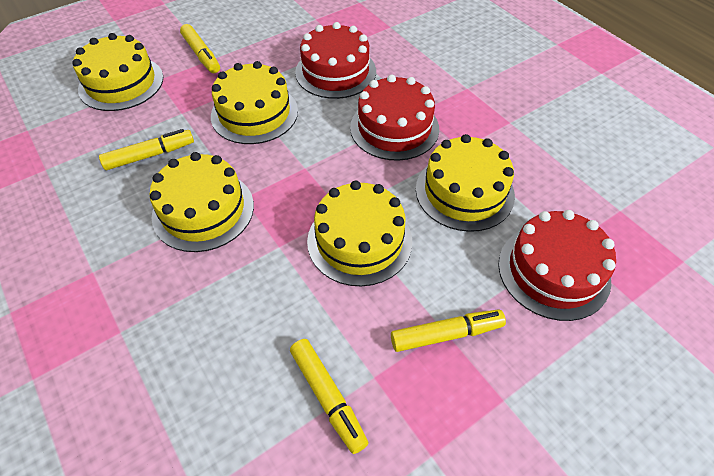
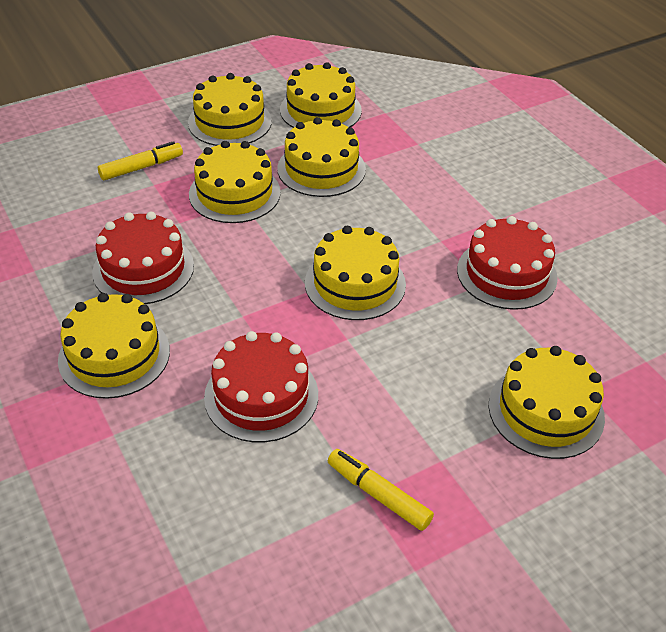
yellow cake: 5 -> 7
yellow marker: 4 -> 2

